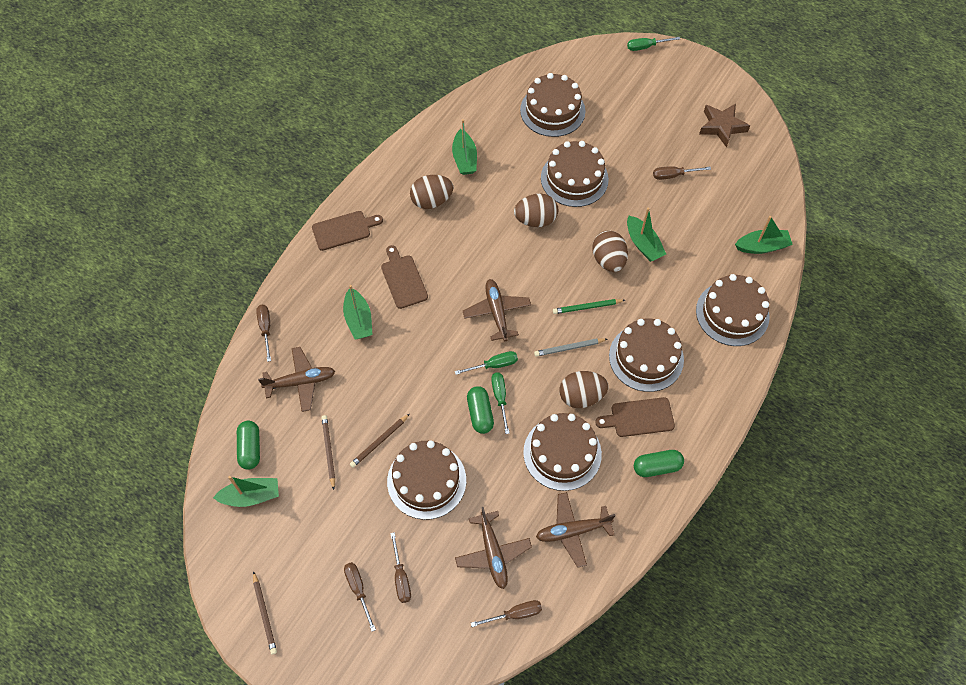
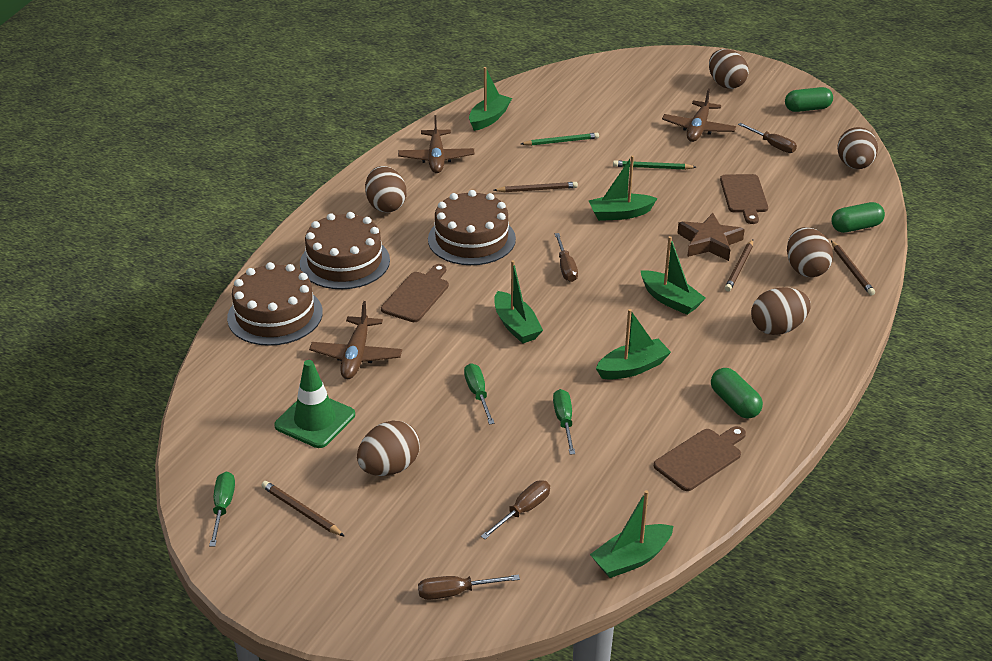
brown cake: 6 -> 3
brown egg: 4 -> 6
brown pencil: 3 -> 4
brown plane: 4 -> 3
brown screwdriver: 5 -> 4
green boat: 5 -> 6
green pencil: 1 -> 2
green traffic cone: 0 -> 1
grey pencil: 1 -> 0

